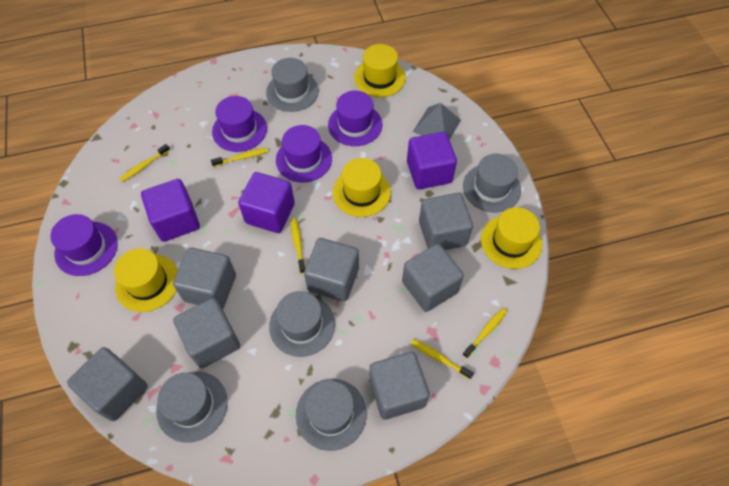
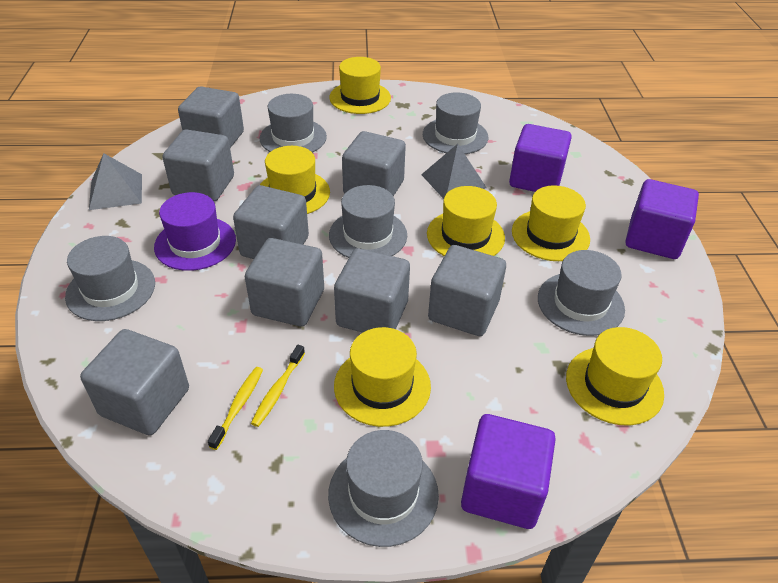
grey cube: 7 -> 8
grey hat: 5 -> 6
grey pyramid: 1 -> 2
purple hat: 4 -> 1
yellow hat: 4 -> 6
yellow toothbrush: 5 -> 2

